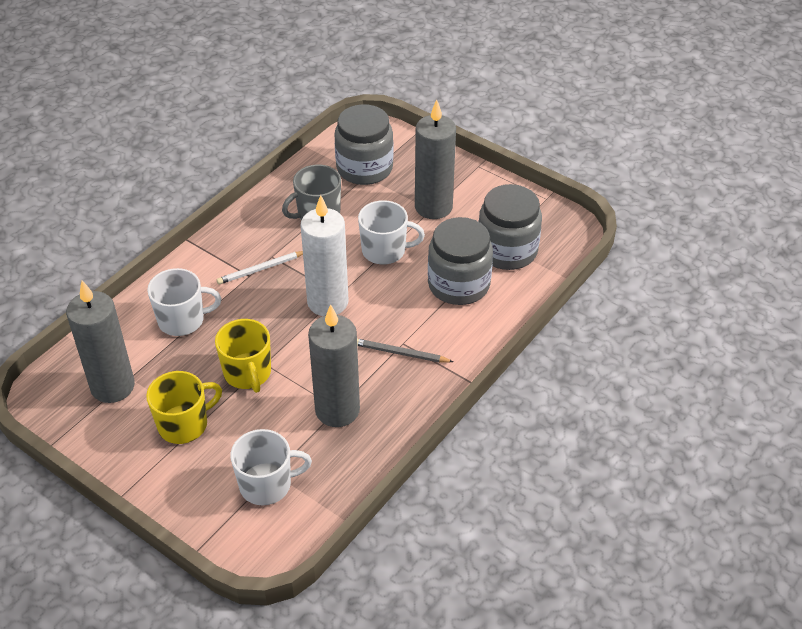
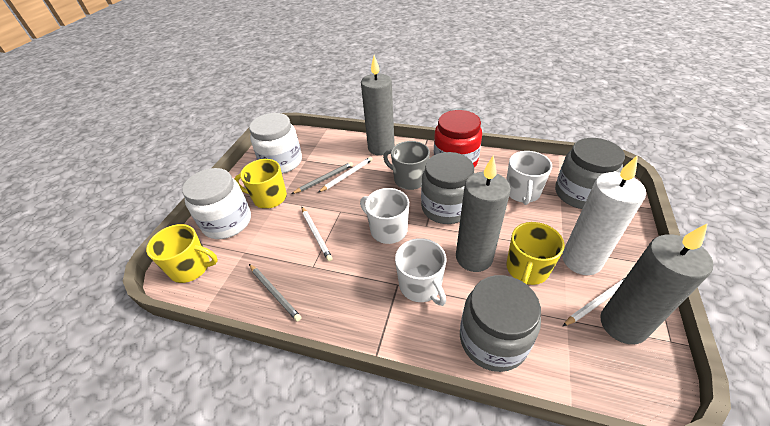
grey pencil: 1 -> 2
red jar: 0 -> 1
white jar: 0 -> 2
white pencil: 1 -> 3
yellow mug: 2 -> 3

